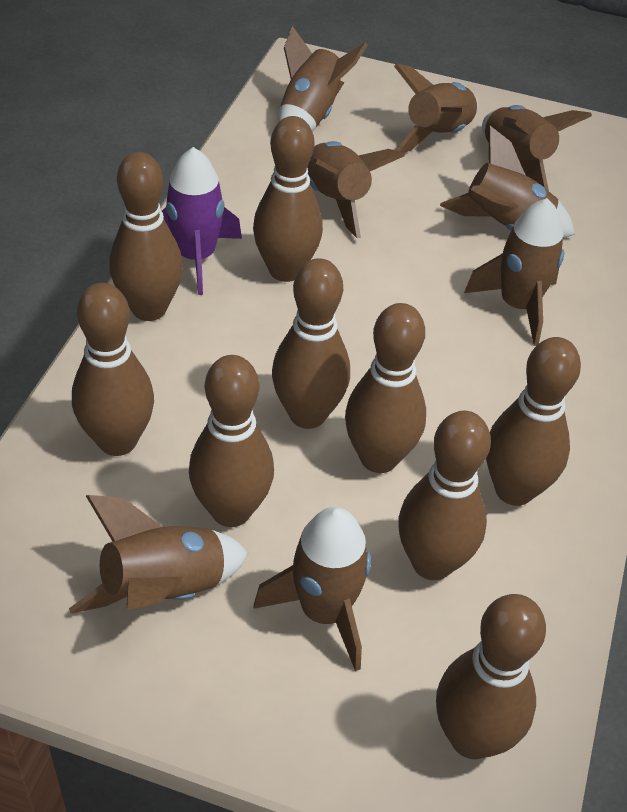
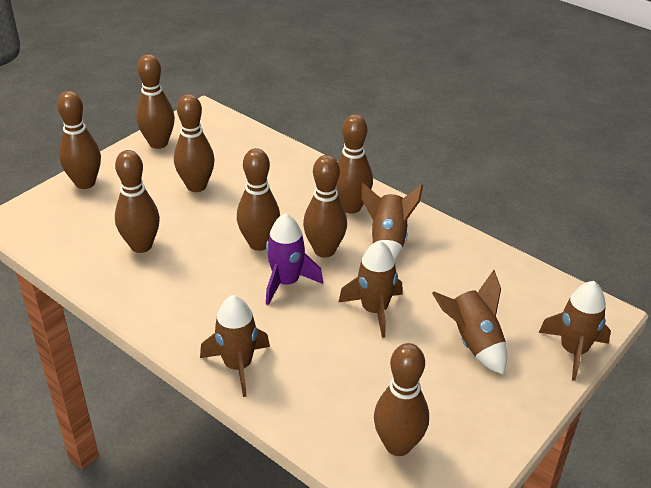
brown bowling pin: 9 -> 8
brown rocket: 8 -> 5

